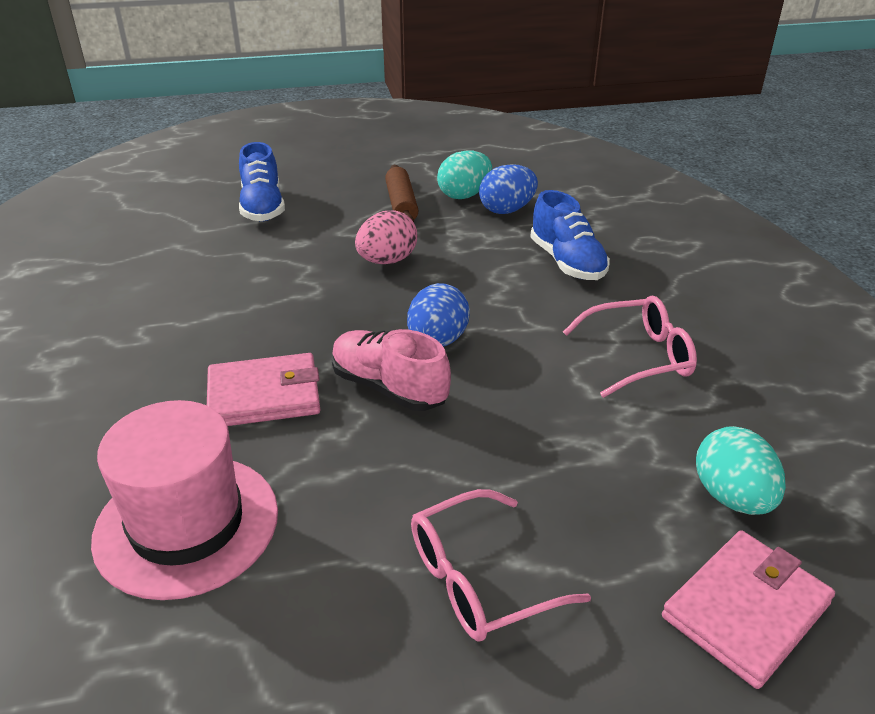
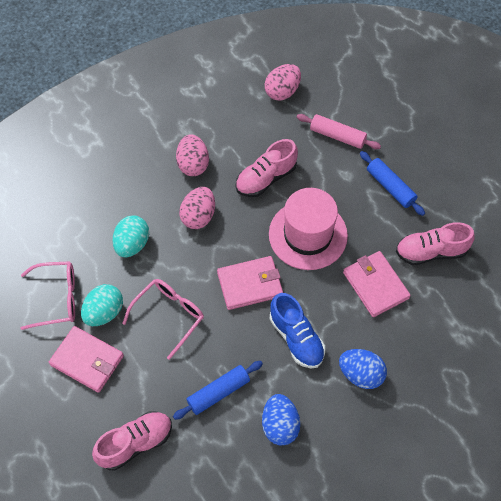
blue rolling pin: 0 -> 2
blue shoe: 2 -> 1
brown rolling pin: 1 -> 0
pink egg: 1 -> 3
pink rolling pin: 0 -> 1
pink shoe: 1 -> 3
pink wallet: 2 -> 3

